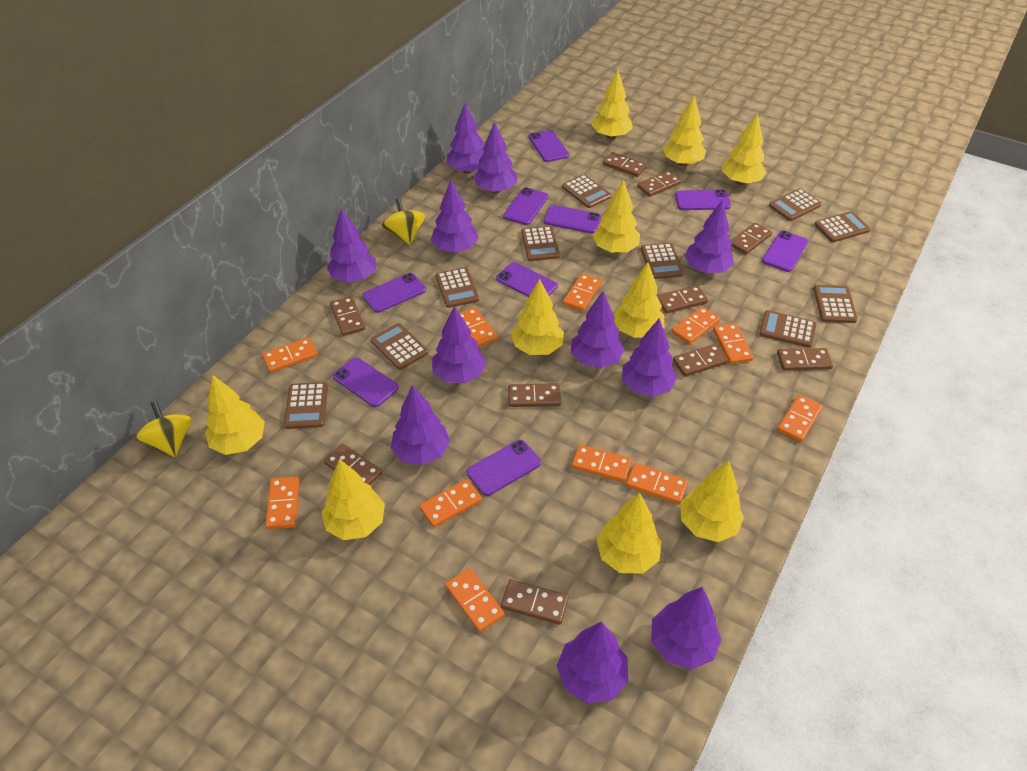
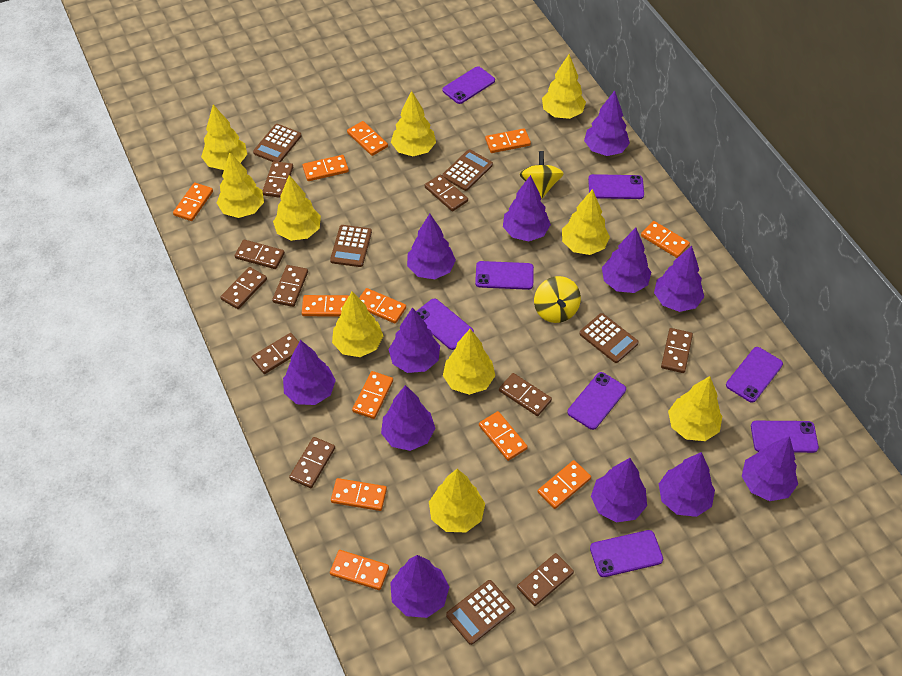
brown calculator: 10 -> 5
orange domino: 11 -> 12
purple phone: 9 -> 8
purple tree: 11 -> 12

